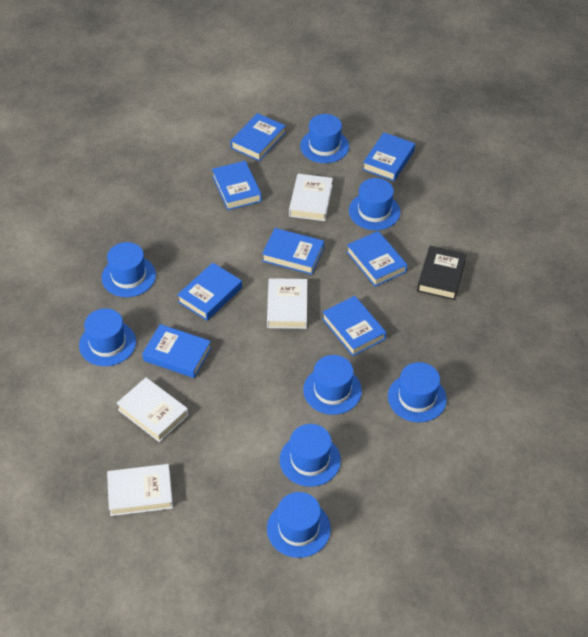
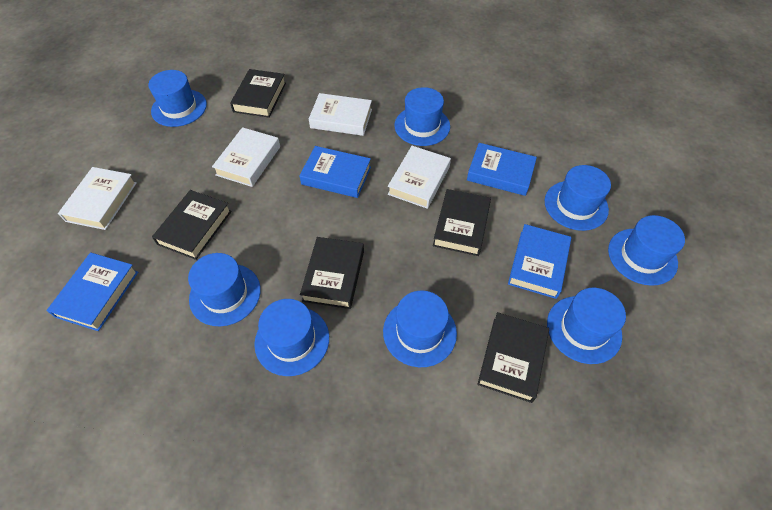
black book: 1 -> 5
blue book: 8 -> 4

